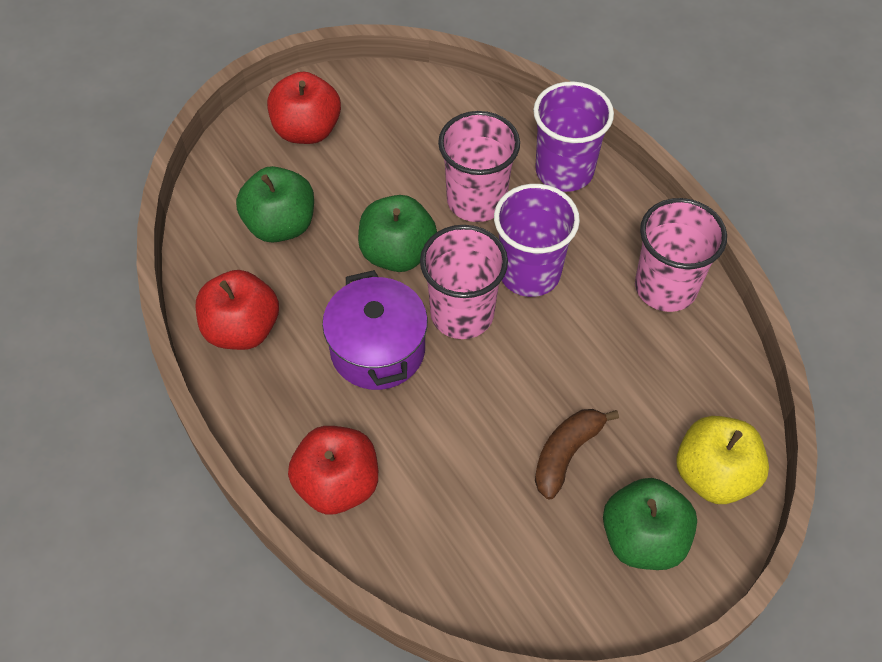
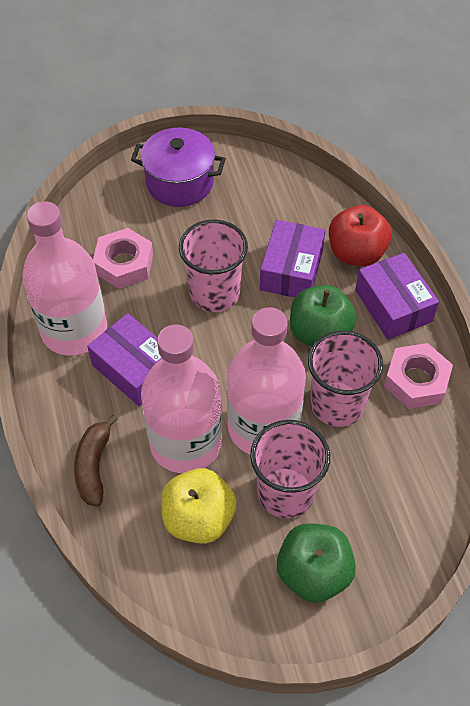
green apple: 3 -> 2
pink bottle: 0 -> 3
pink nut: 0 -> 2
purple box: 0 -> 3
purple cup: 2 -> 0
red apple: 3 -> 1

